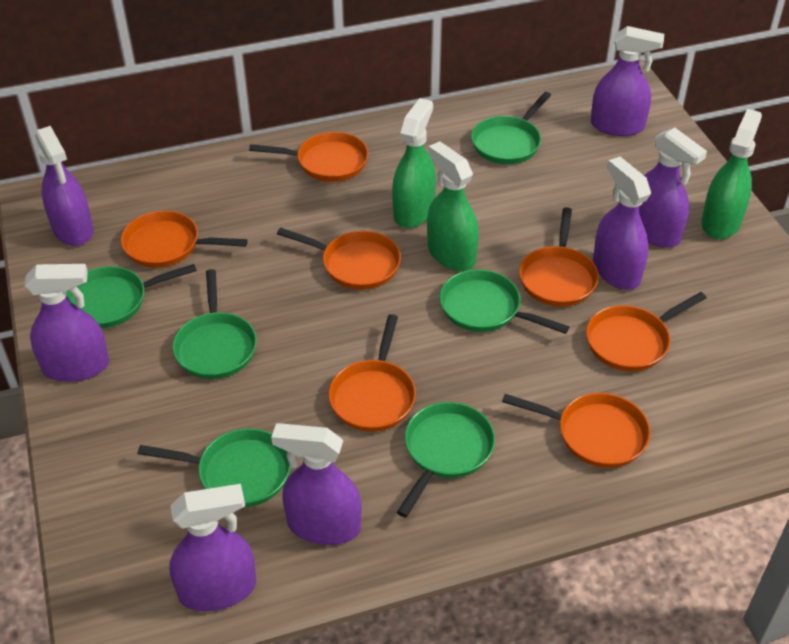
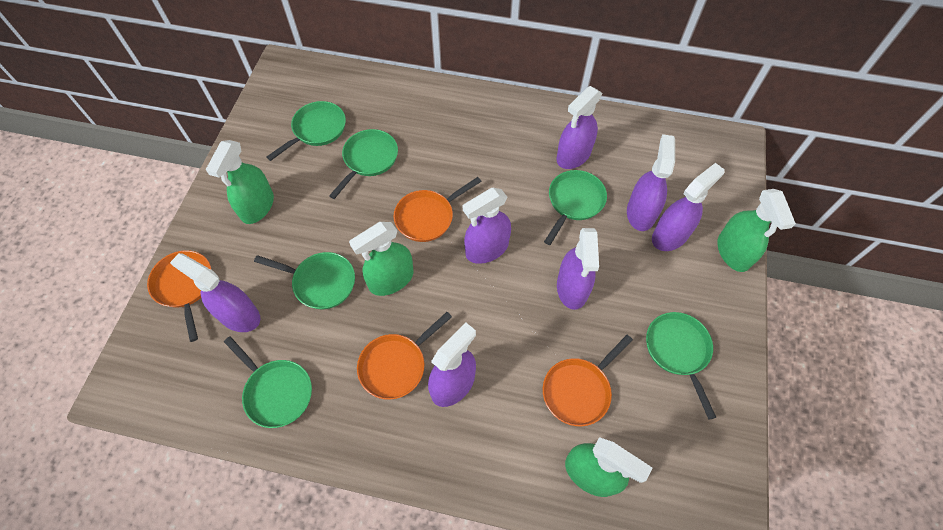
green spray bottle: 3 -> 4
orange pan: 7 -> 4

